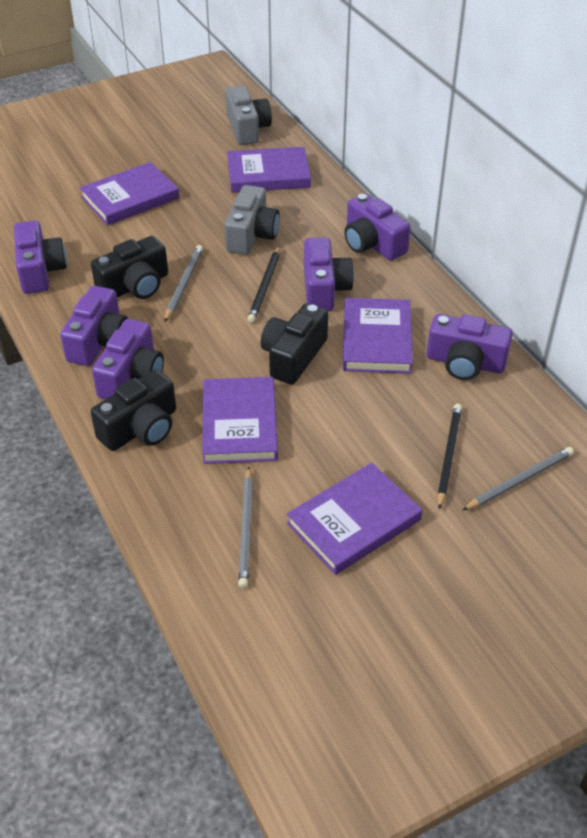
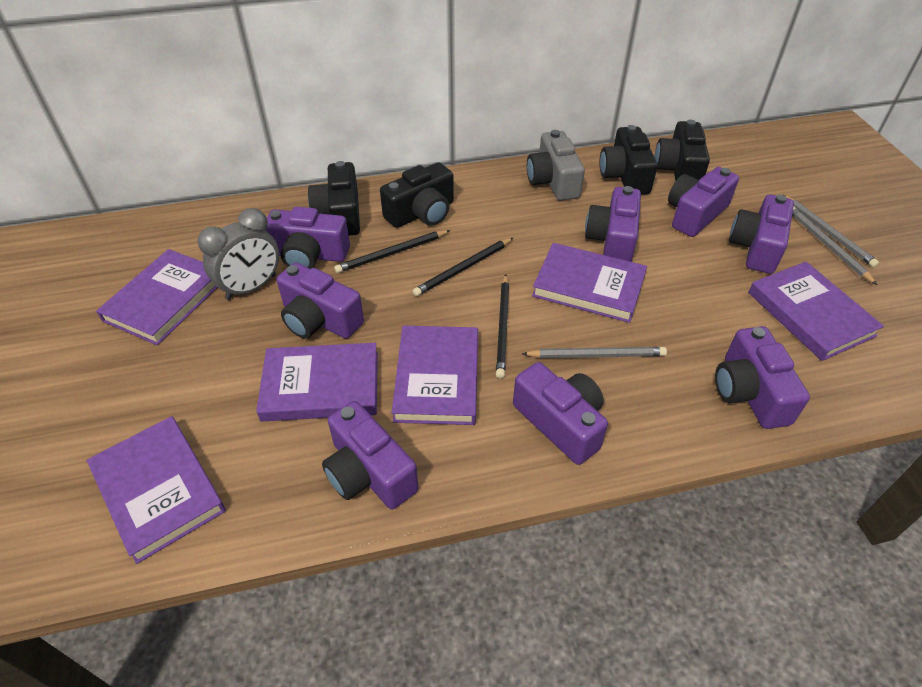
black camera: 3 -> 4
black pencil: 2 -> 3
grey camera: 2 -> 1
grey clock: 0 -> 1
purple book: 5 -> 6
purple camera: 6 -> 8

